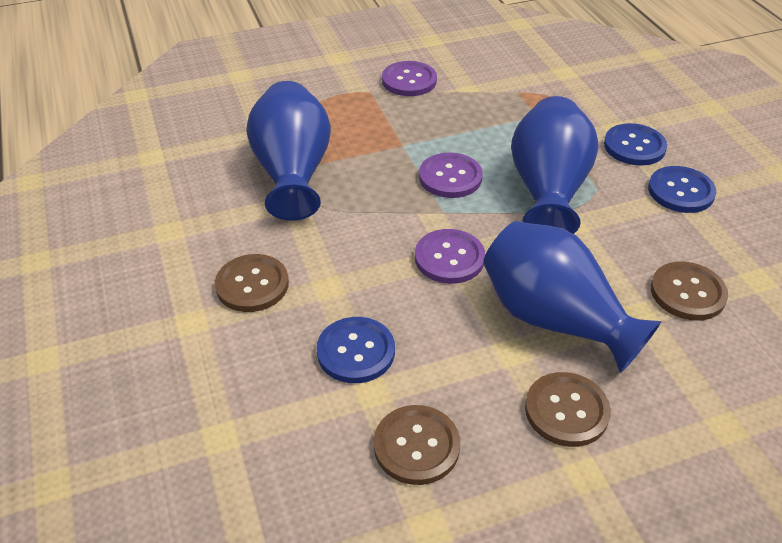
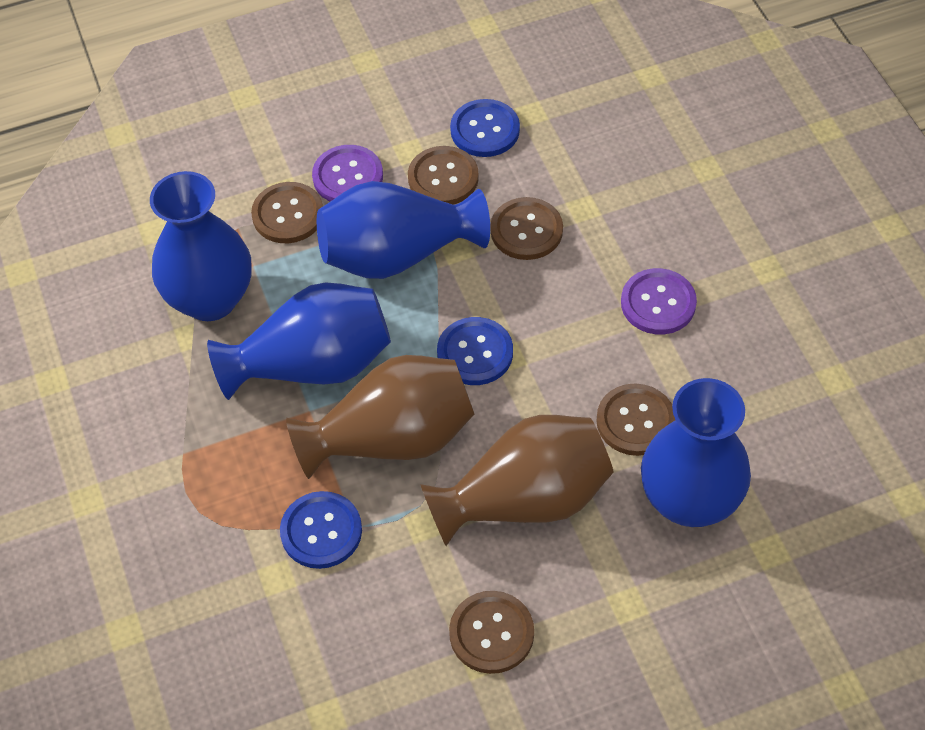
blue vase: 3 -> 4
brown button: 4 -> 5
brown vase: 0 -> 2
purple button: 3 -> 2

